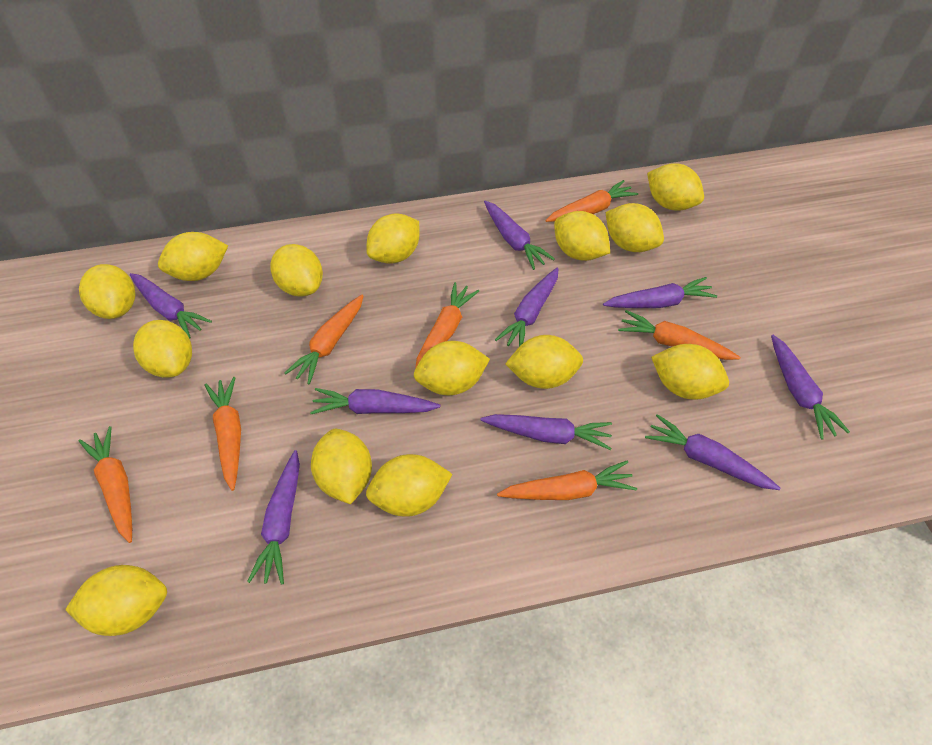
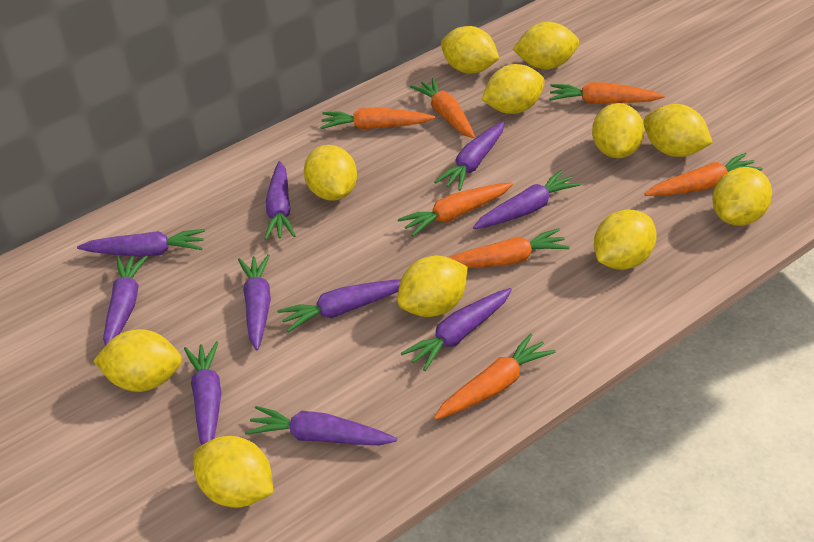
purple carrot: 9 -> 10
yellow lemon: 14 -> 11

